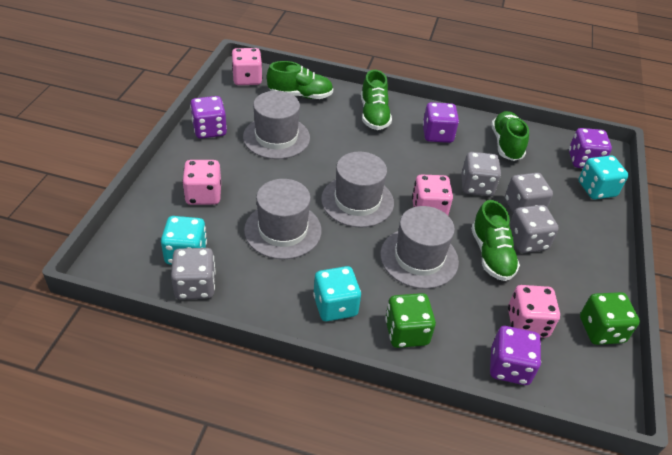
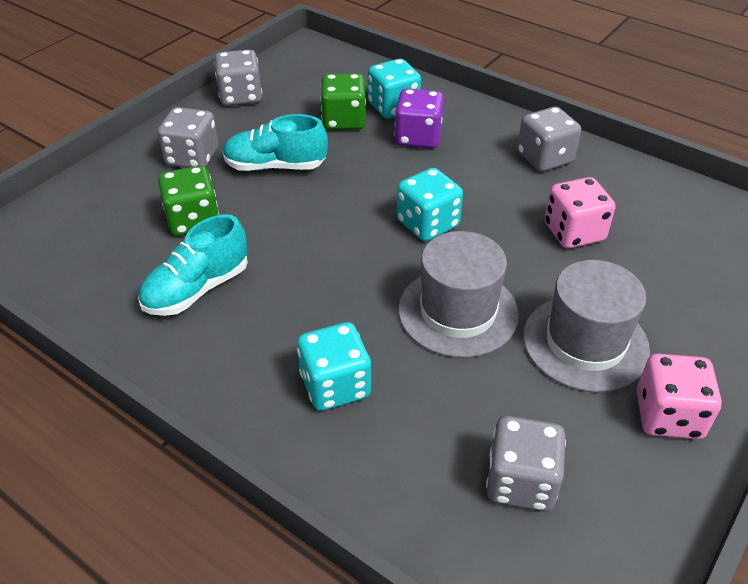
green shoe: 4 -> 0
grey hat: 4 -> 2
pink dice: 4 -> 2
purple dice: 4 -> 1
turquoise shoe: 0 -> 2

